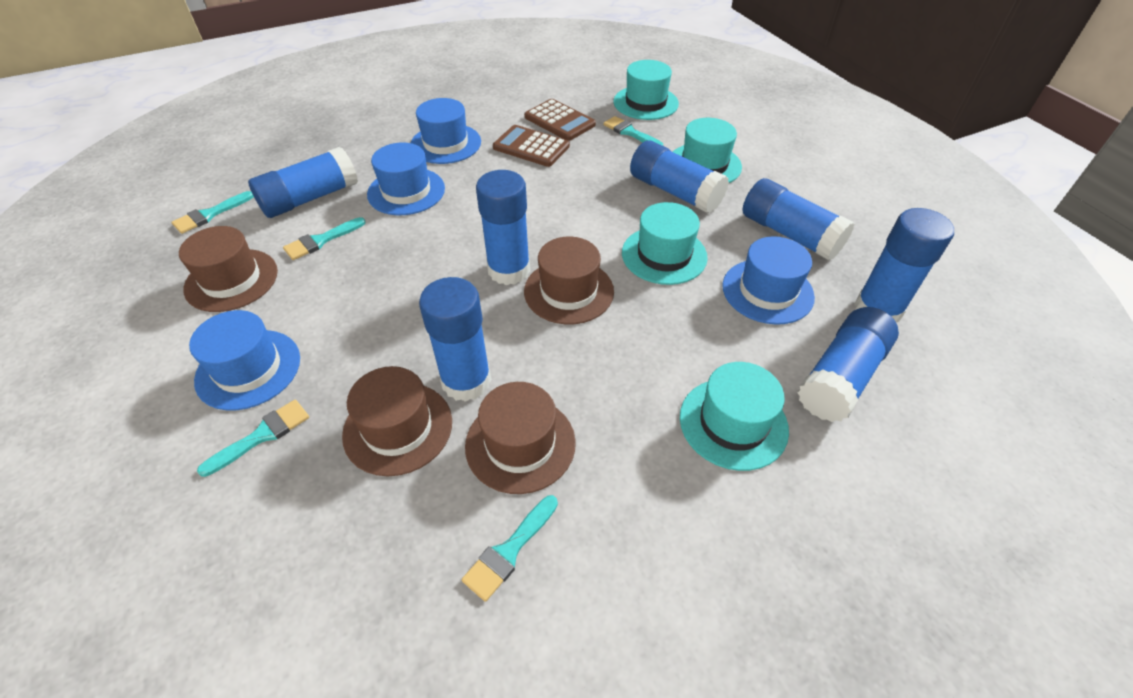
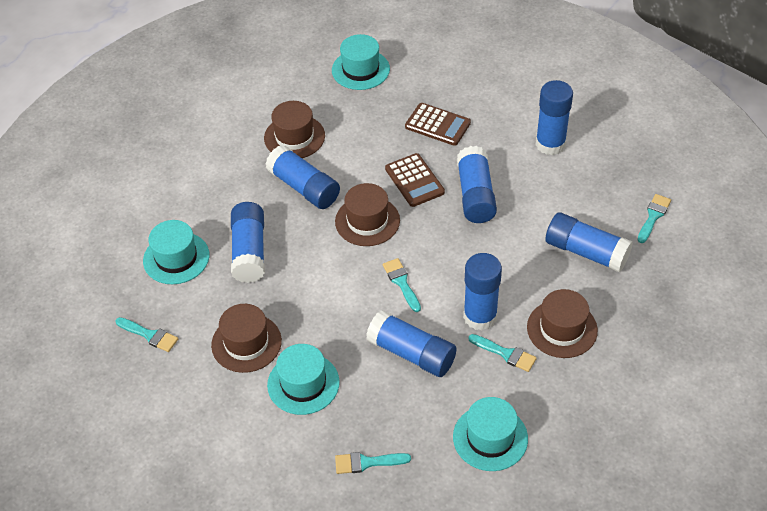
blue hat: 4 -> 0

